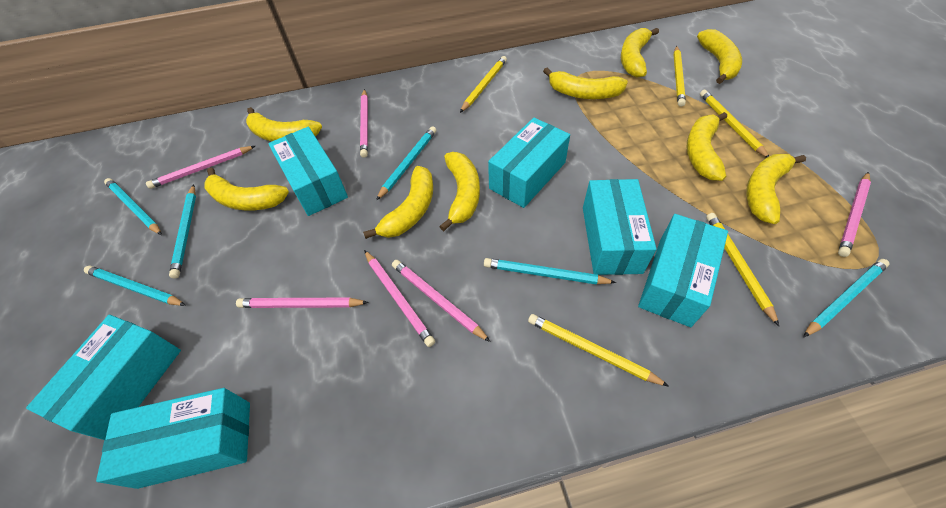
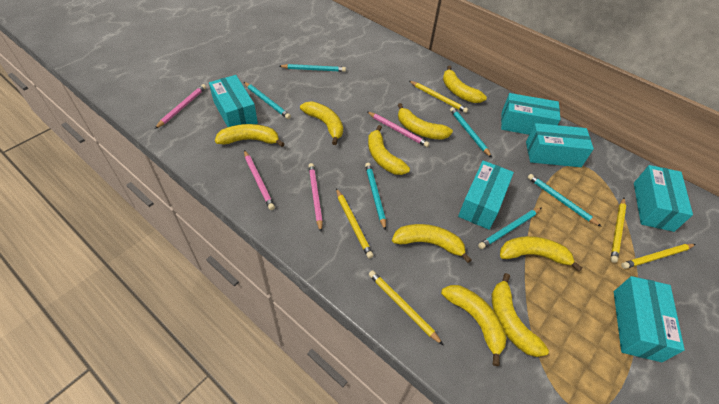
pink pencil: 6 -> 4

